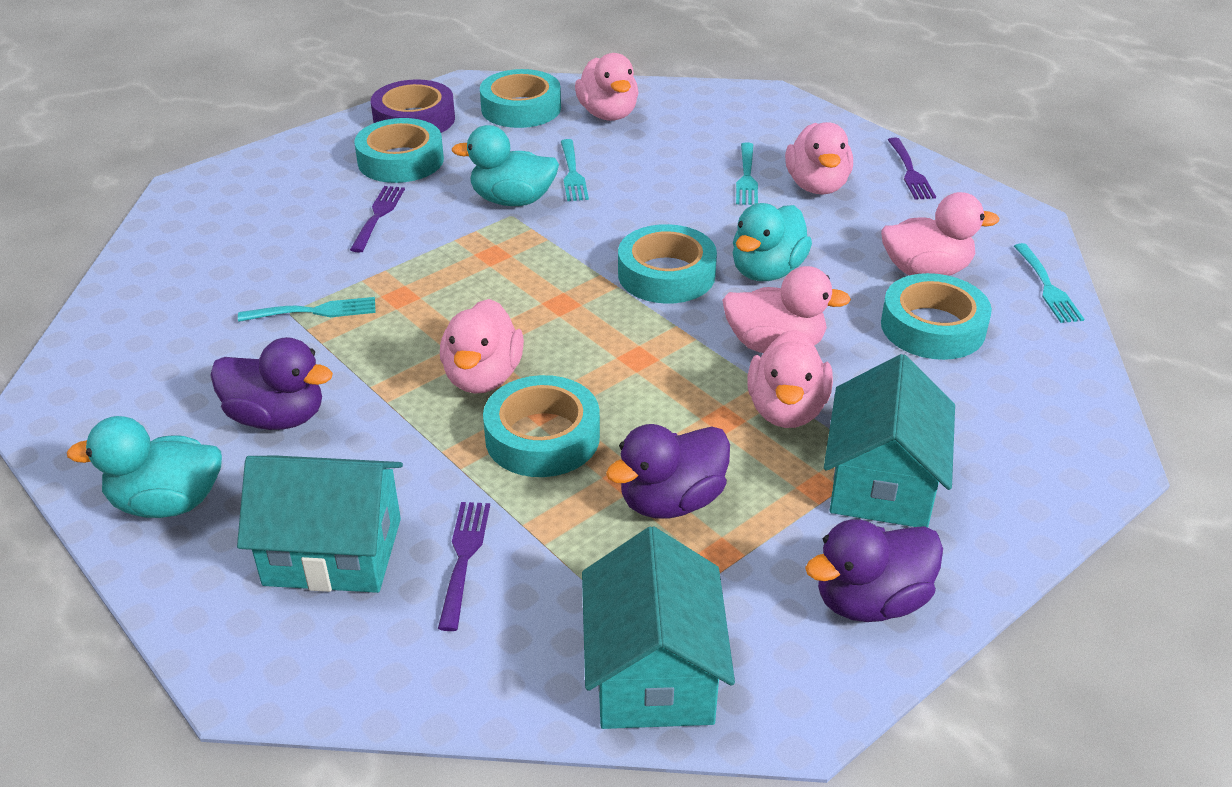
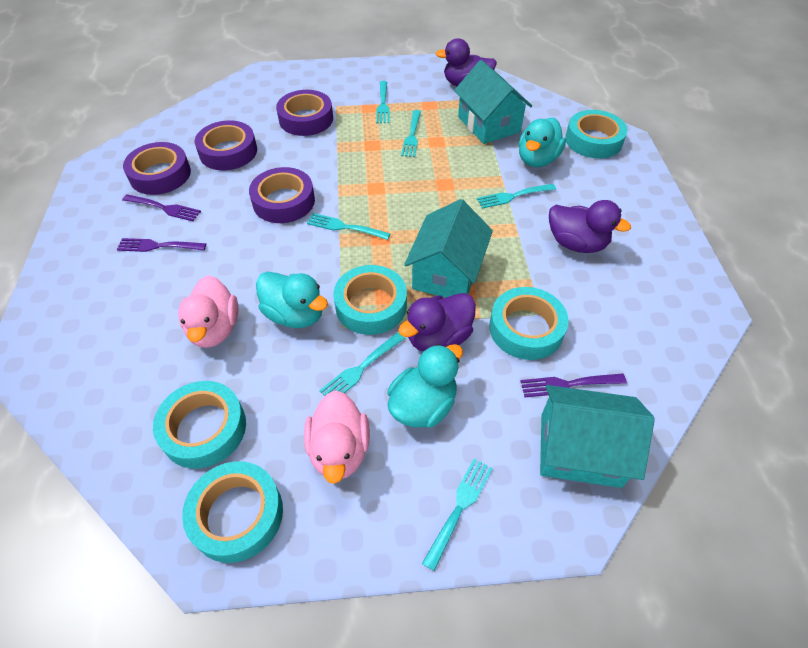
pink duck: 6 -> 2
purple tape: 1 -> 4
turquoise fork: 4 -> 6

